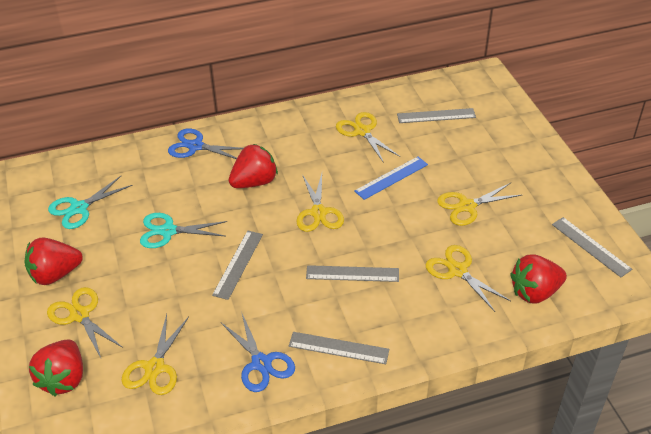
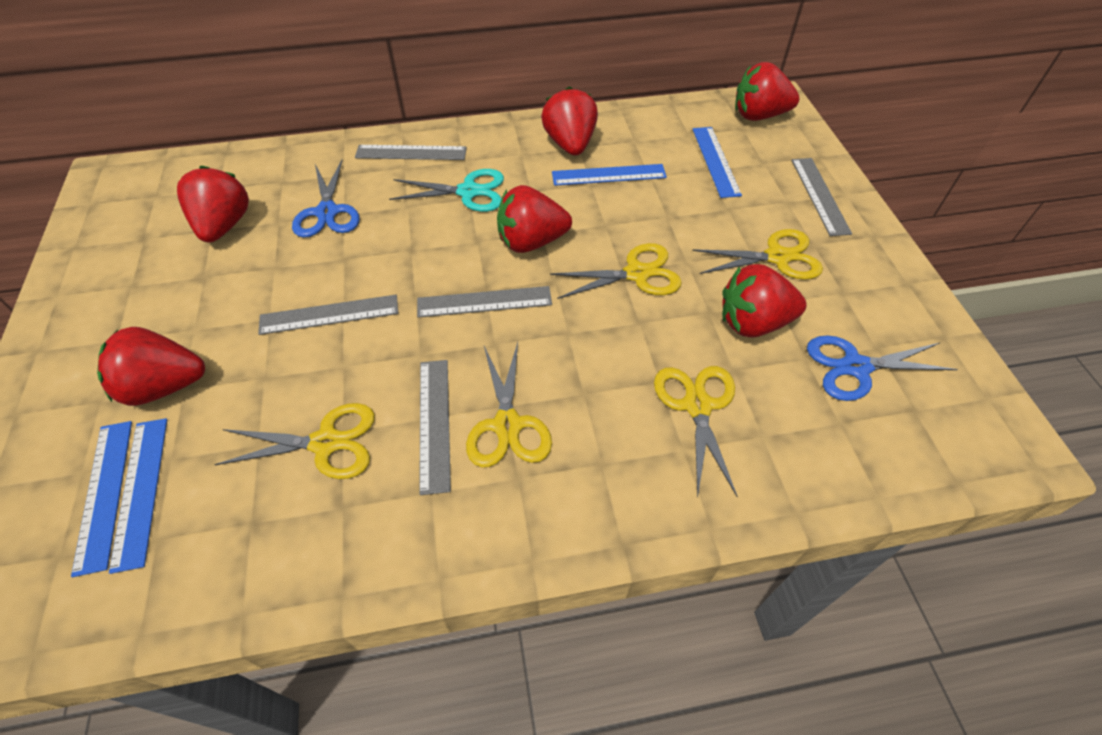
blue ruler: 1 -> 4
red strawberry: 4 -> 6
turquoise scissors: 2 -> 1
yellow scissors: 6 -> 5

